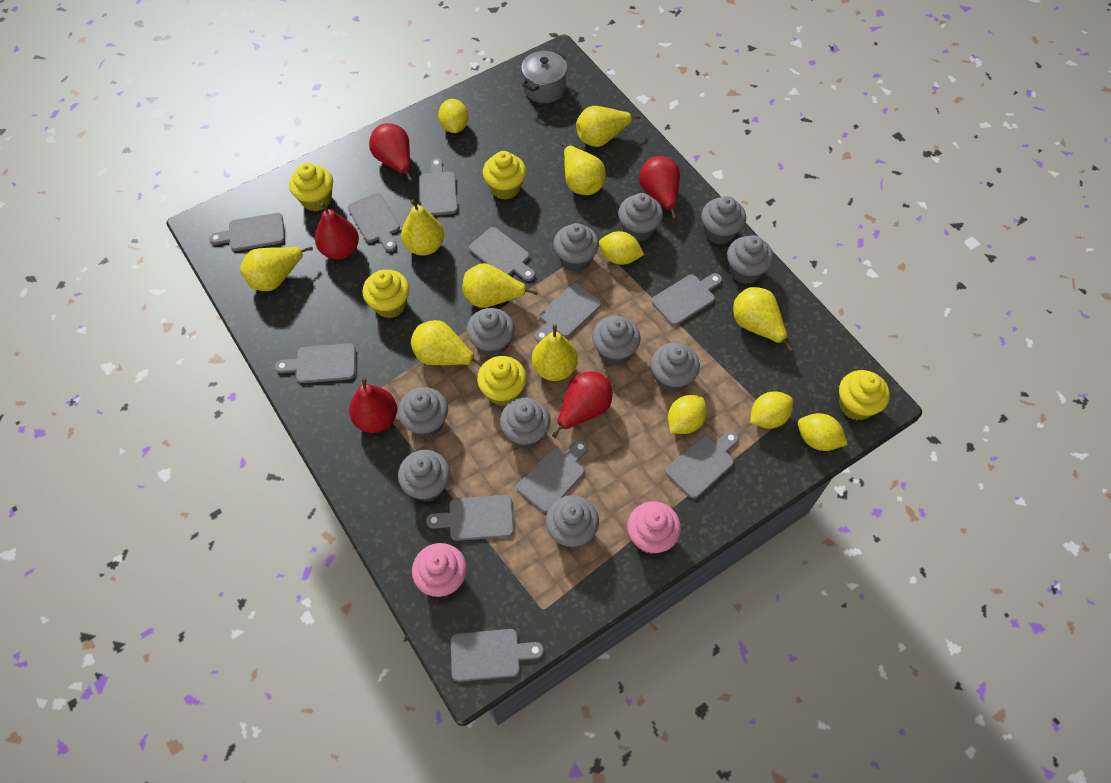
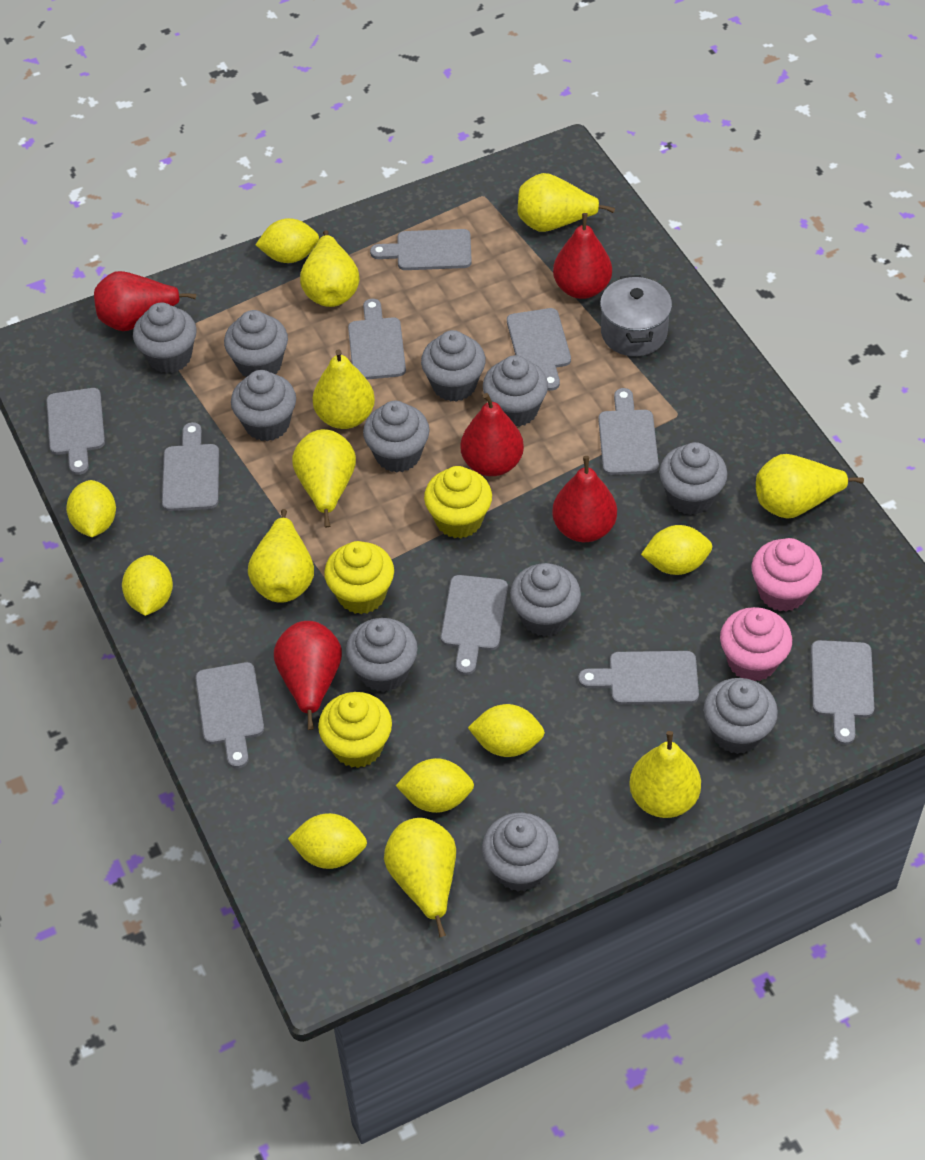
grey cutting board: 11 -> 10
yellow cupcake: 5 -> 3
yellow lemon: 5 -> 7

